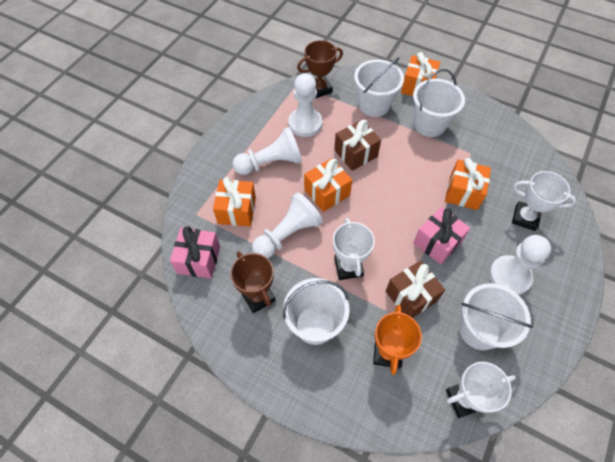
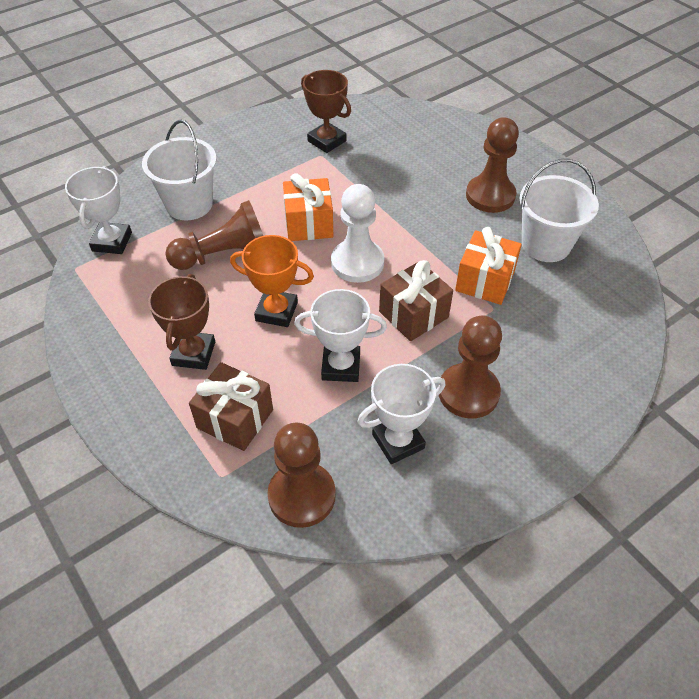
brown pawn: 0 -> 4
orange gift: 4 -> 2
pink gift: 2 -> 0
white bucket: 4 -> 2
white pawn: 4 -> 1

